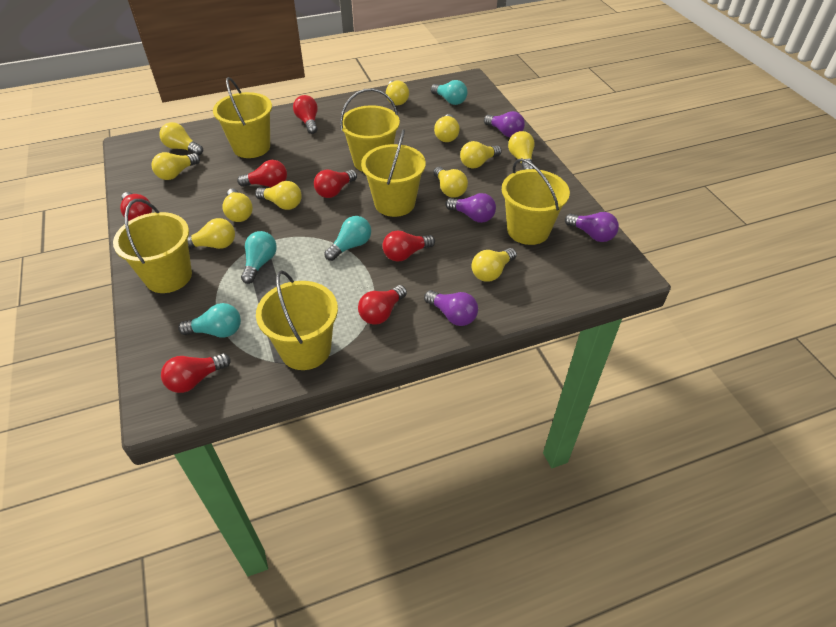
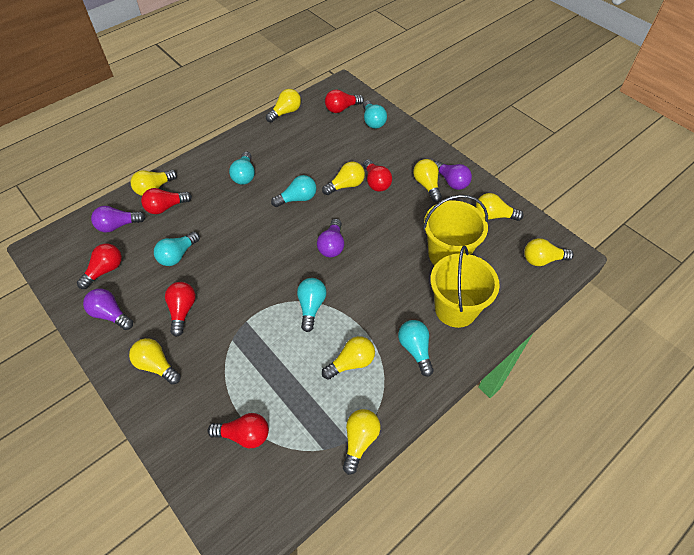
red light bulb: 7 -> 6
turquoise light bulb: 4 -> 6
yellow bucket: 6 -> 2
yellow light bulb: 11 -> 9

